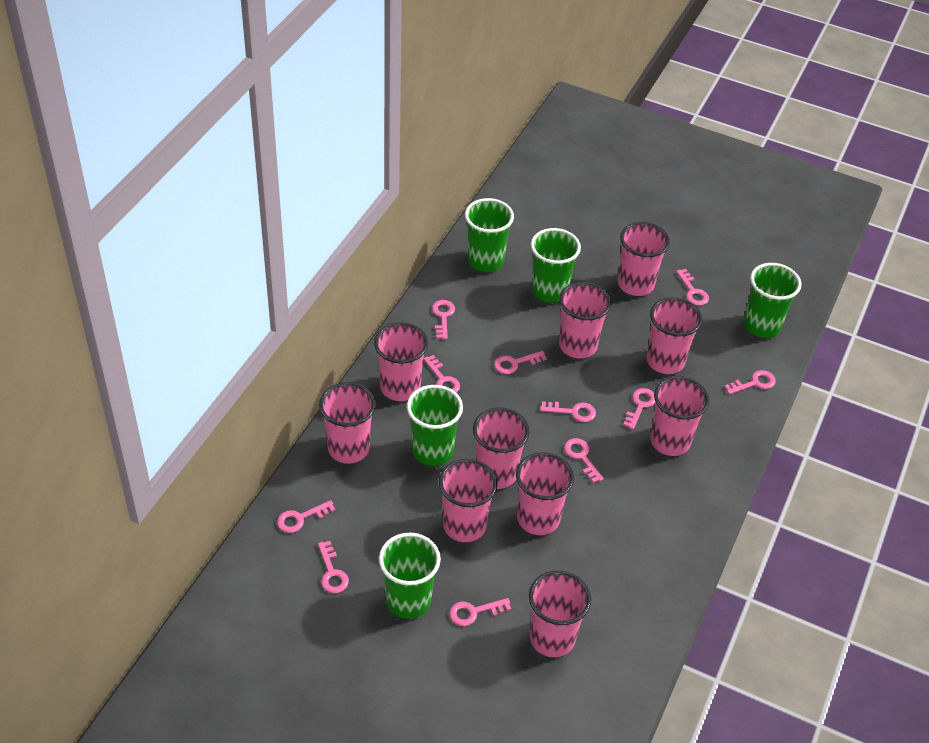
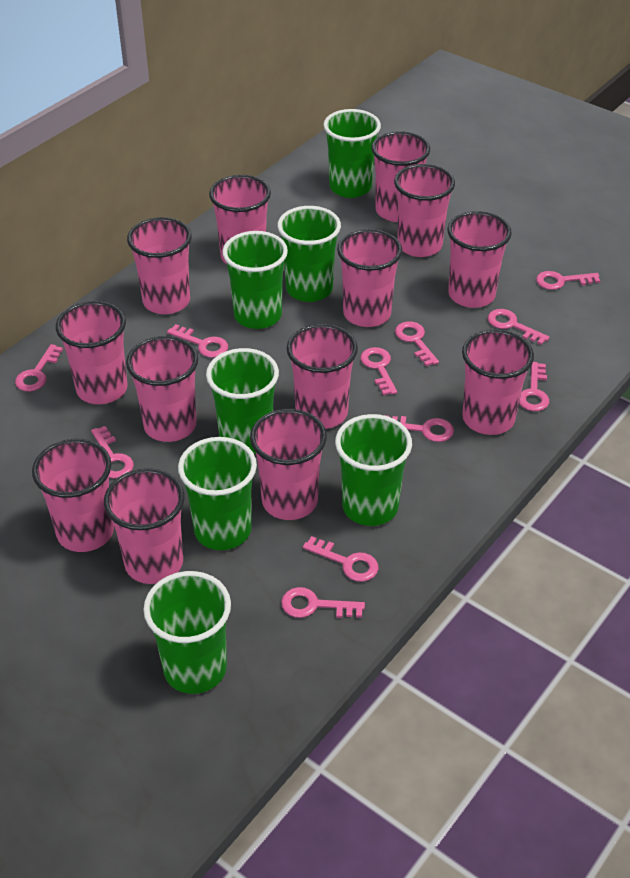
green cup: 5 -> 7
pink cup: 10 -> 13

